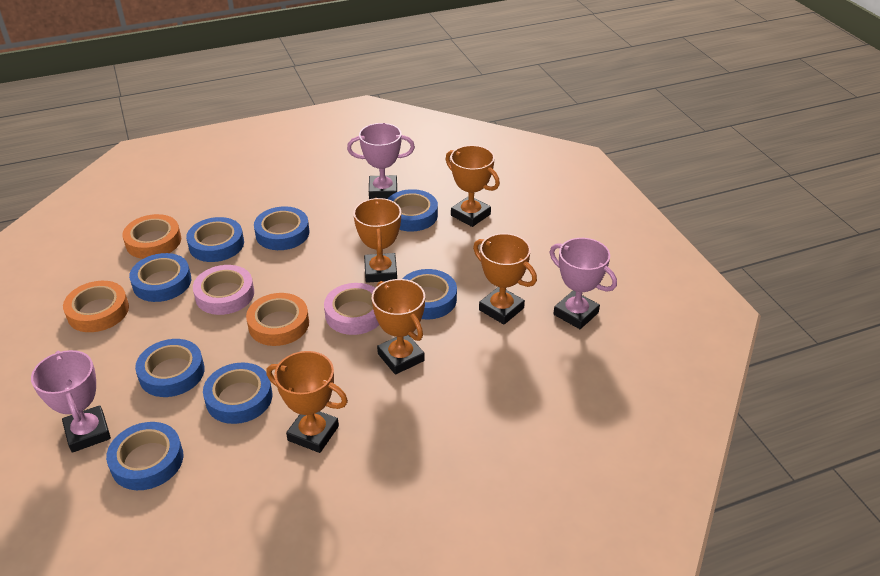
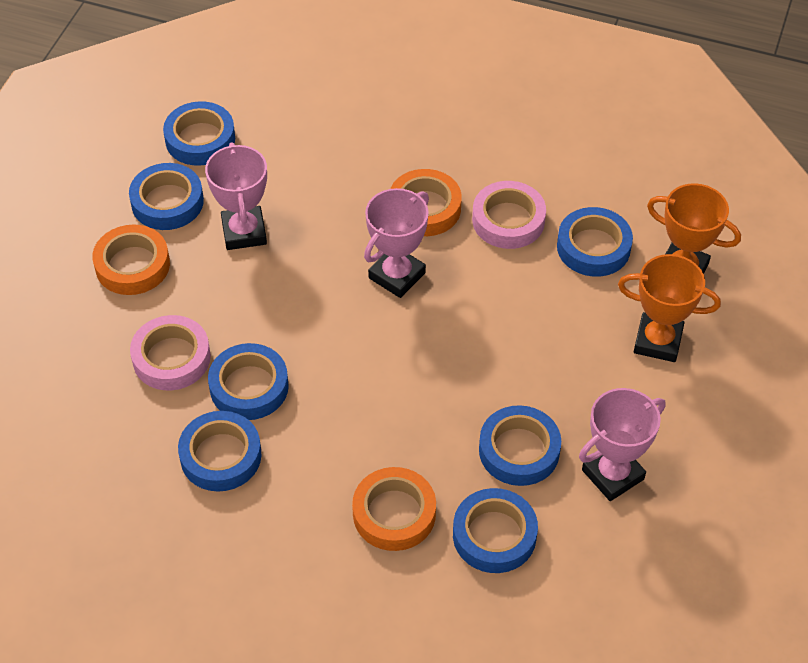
blue tape: 8 -> 7
orange trophy: 5 -> 2

